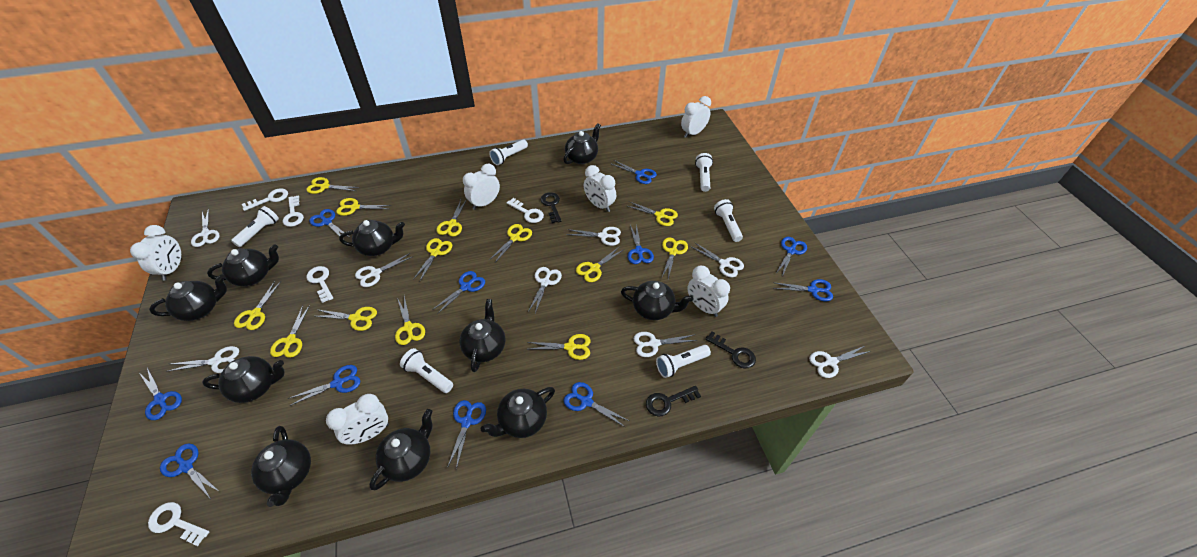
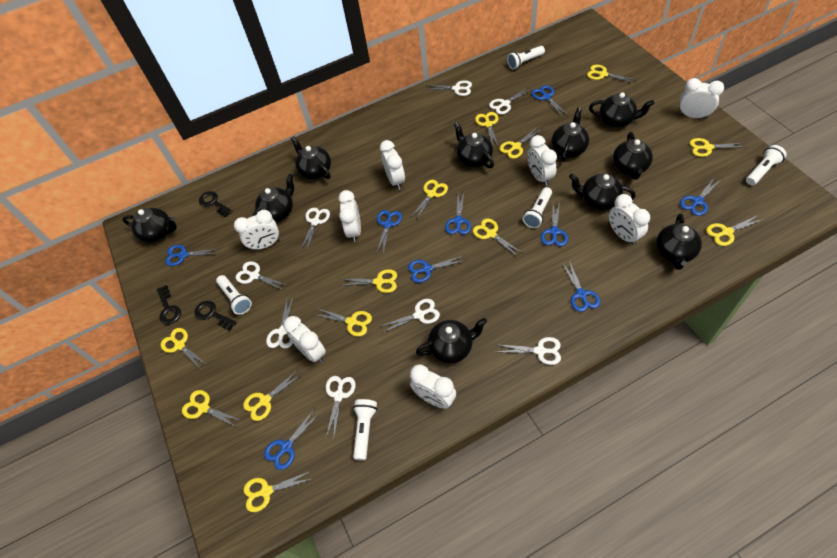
blue scissors: 11 -> 9
white clock: 6 -> 8
white flashlight: 6 -> 5
white key: 5 -> 0

